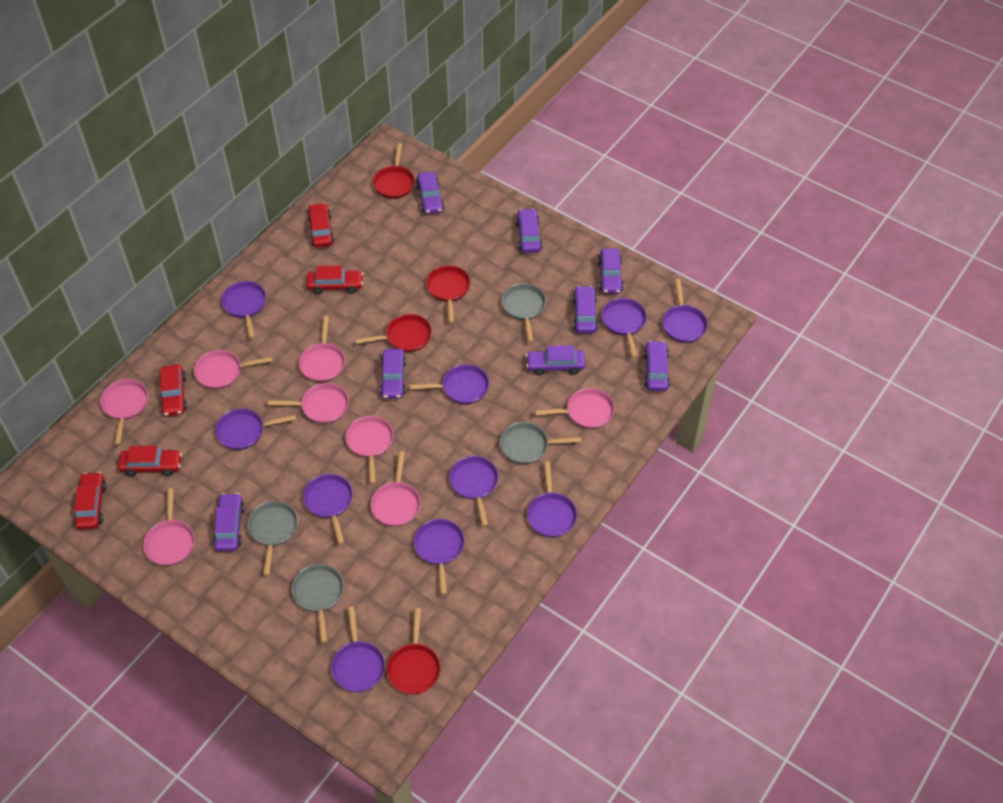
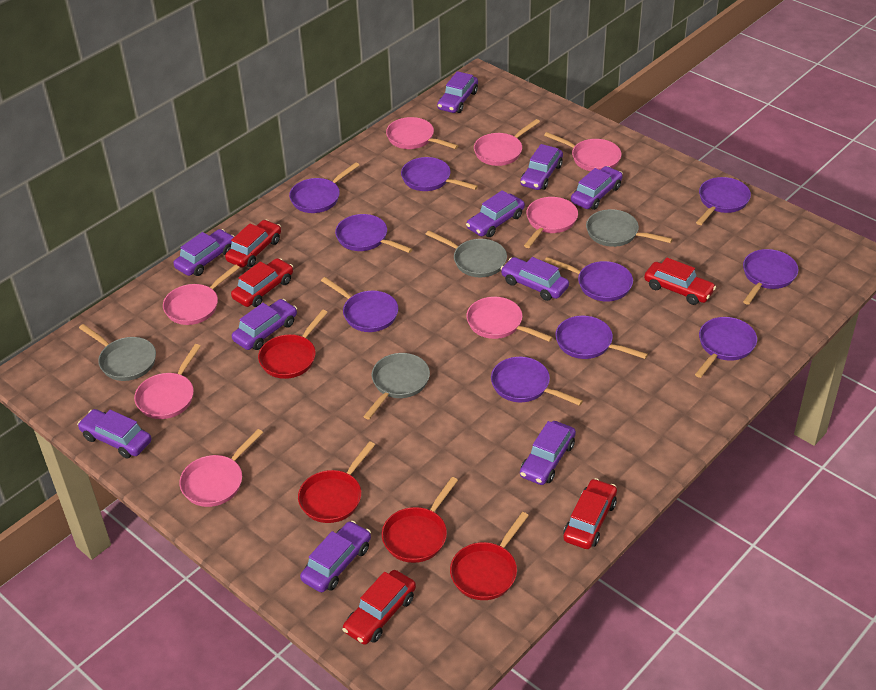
purple car: 8 -> 10

